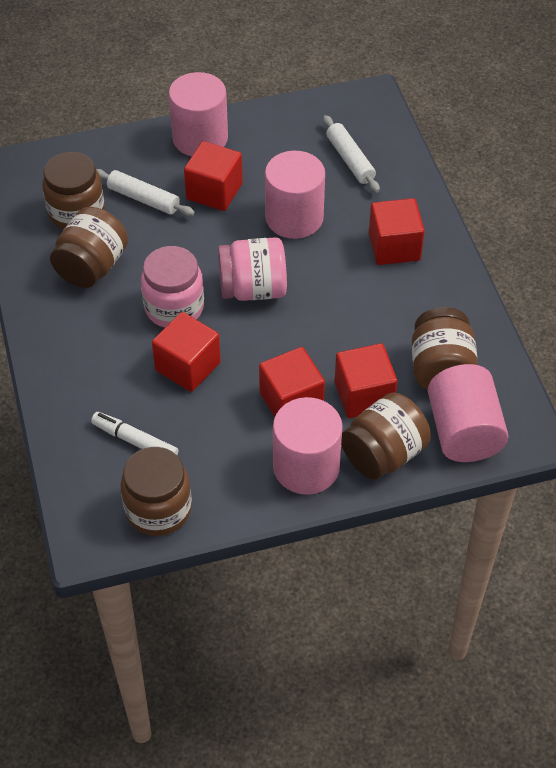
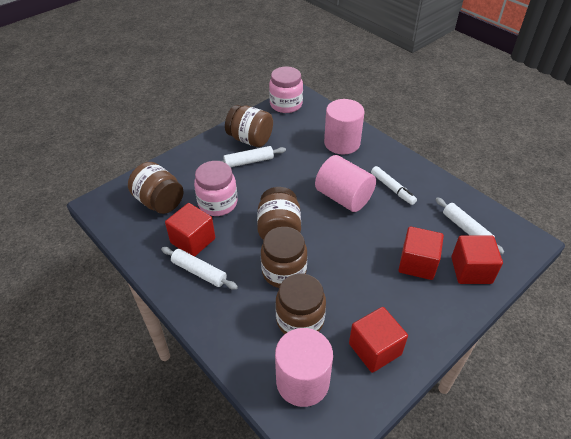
pink cylinder: 4 -> 3
red cube: 5 -> 4
white rolling pin: 2 -> 3

